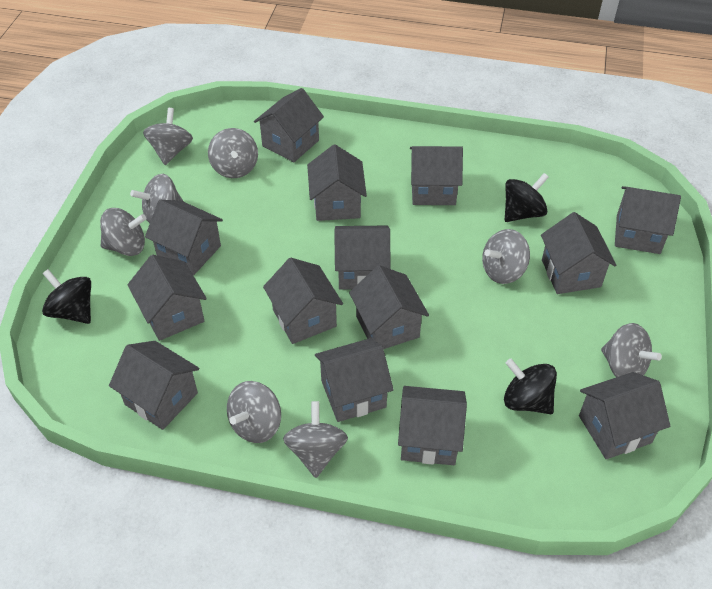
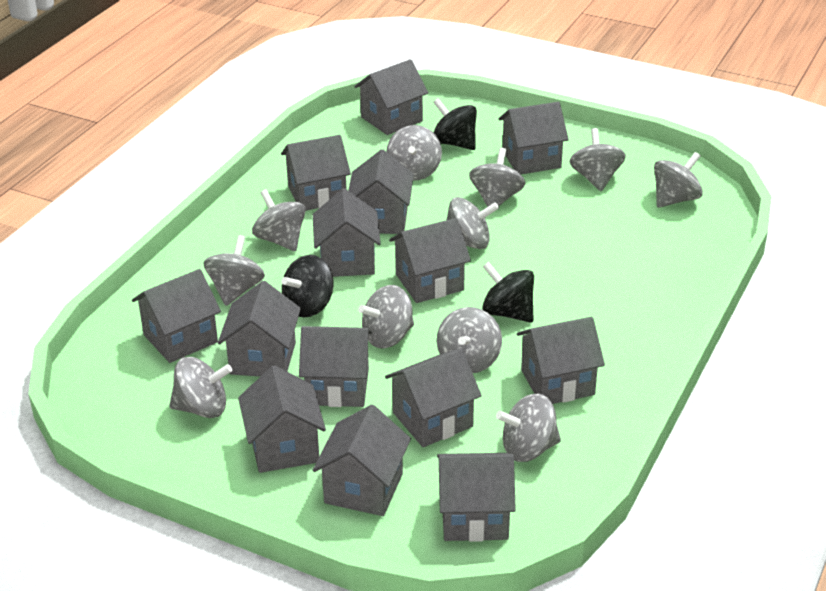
grey spinning top: 8 -> 11

